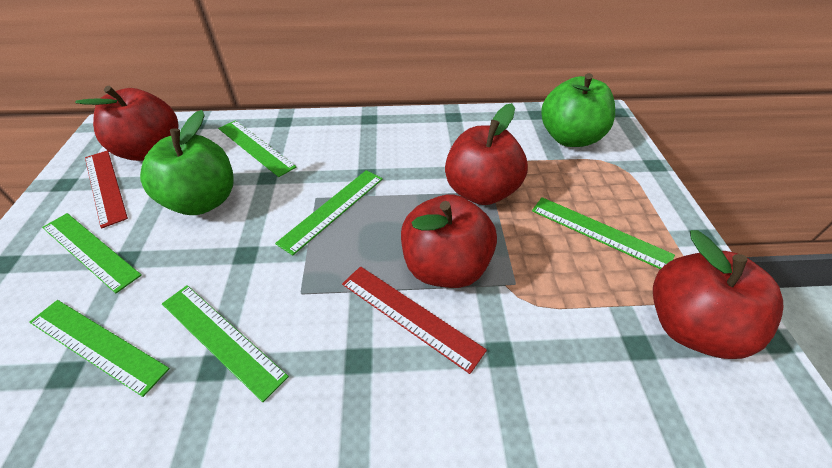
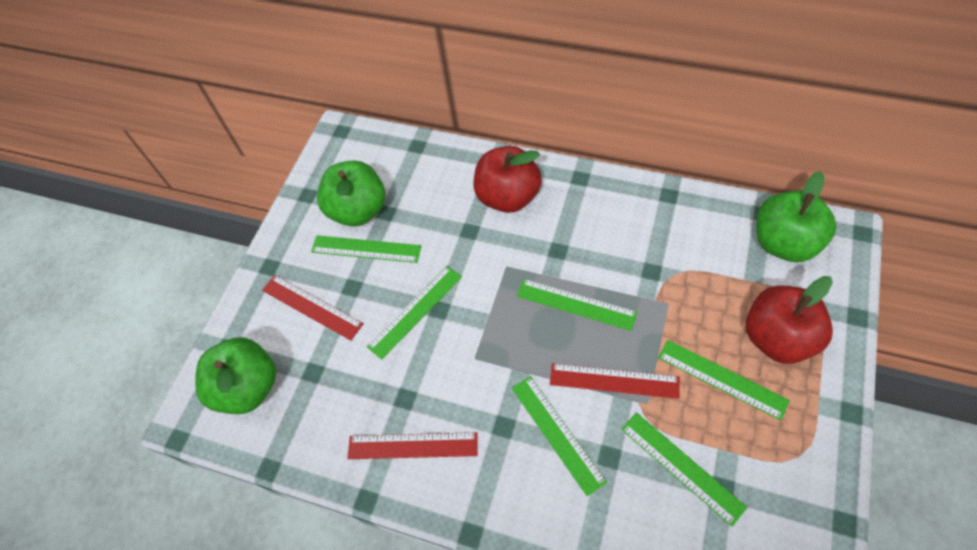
green apple: 2 -> 3
red apple: 4 -> 2
red ruler: 2 -> 3

